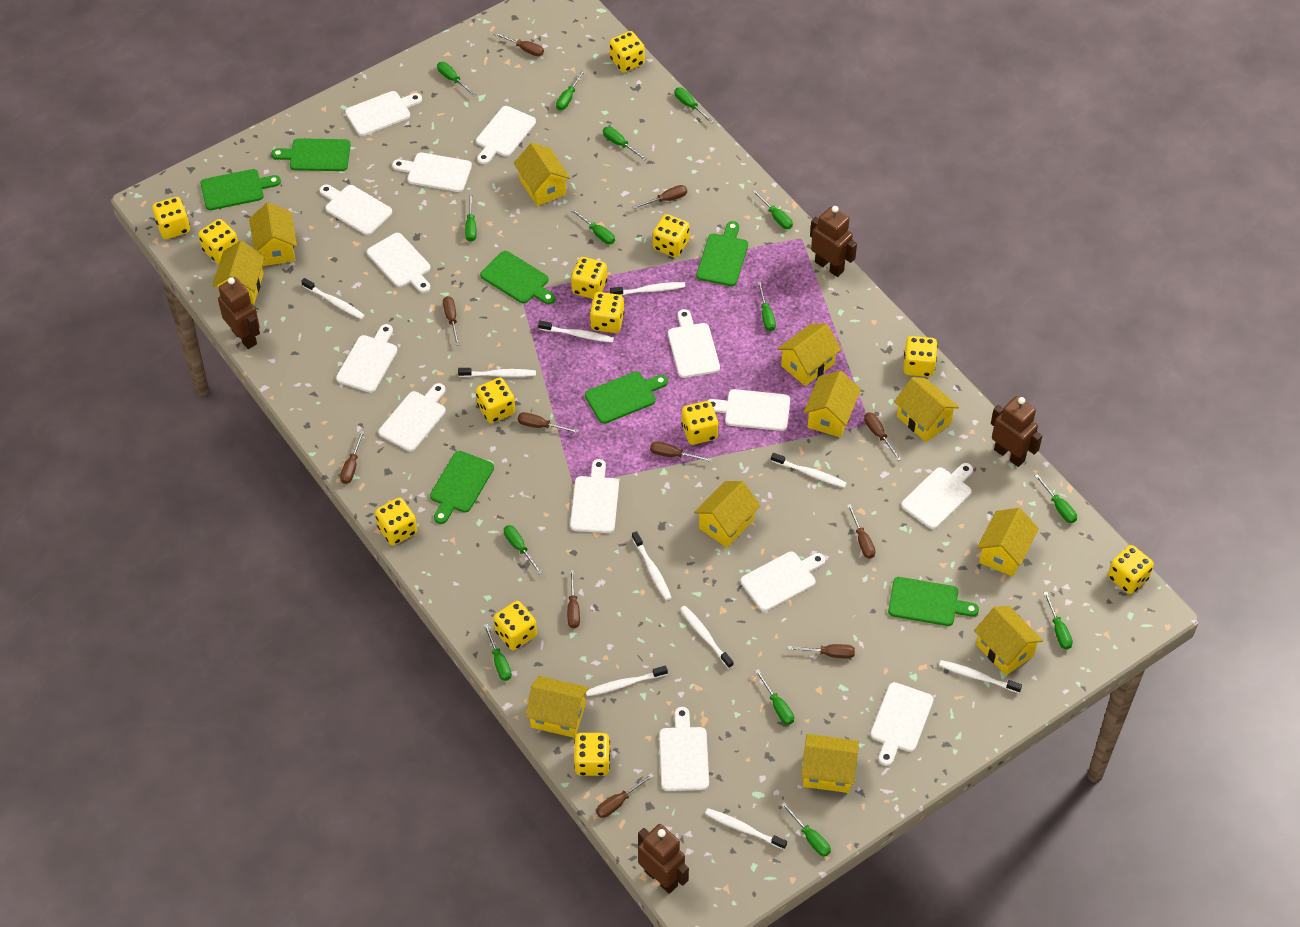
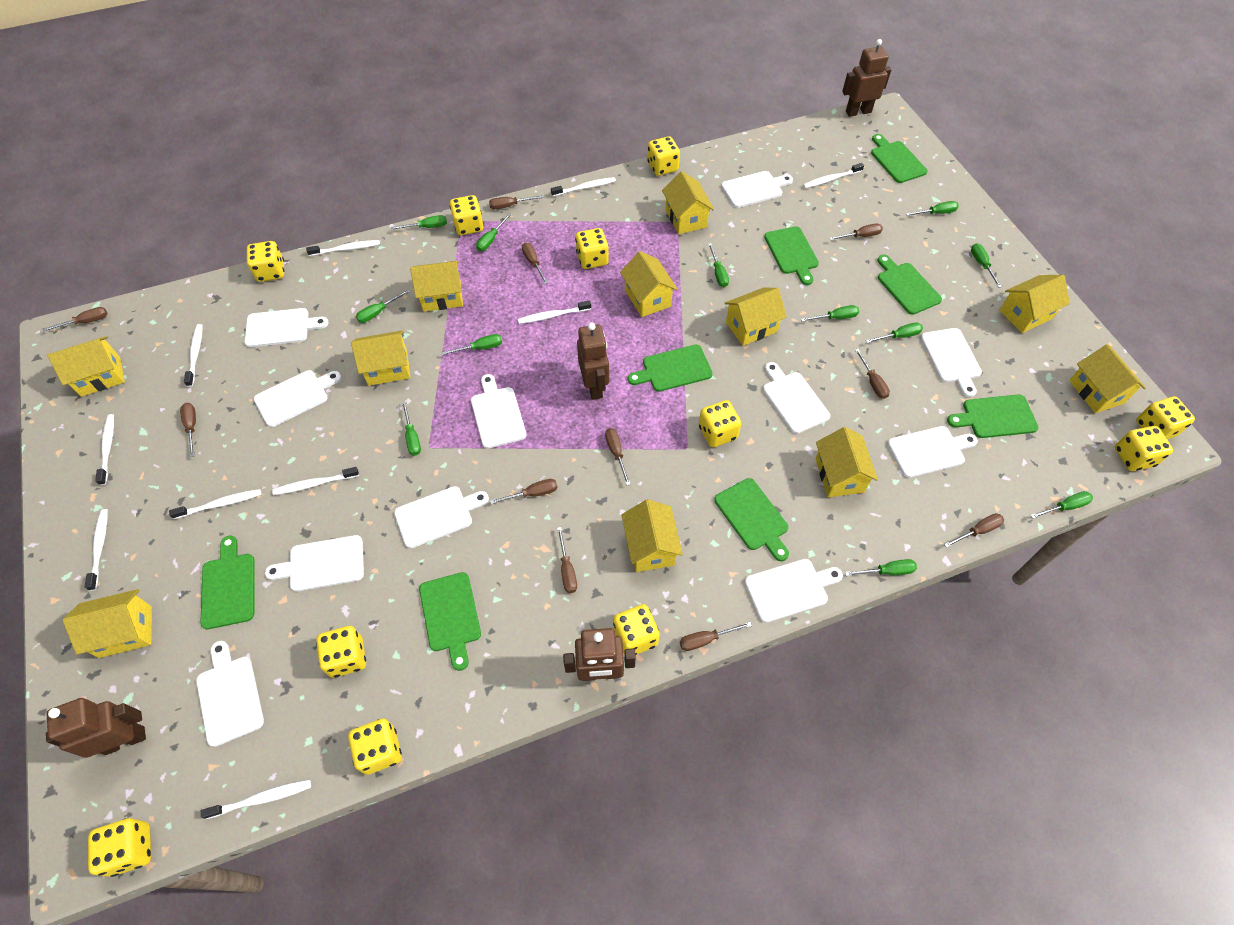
green cutting board: 7 -> 8
green screwdriver: 14 -> 12
white cutting board: 14 -> 11
yellow dice: 13 -> 11

